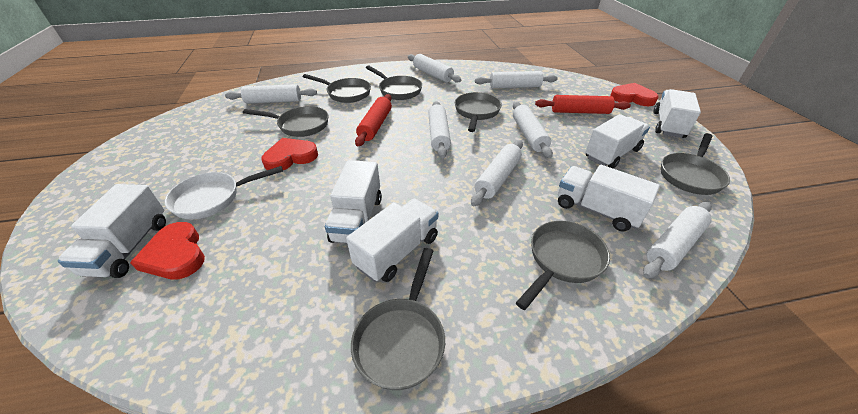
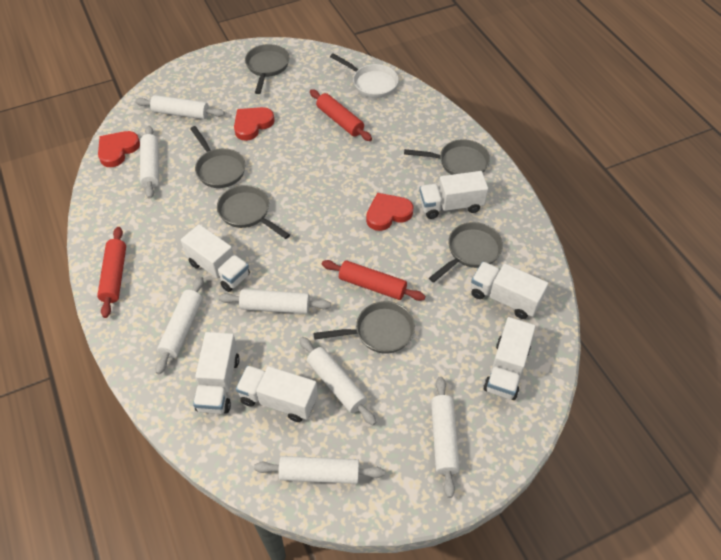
grey pan: 7 -> 6
red rolling pin: 2 -> 3

